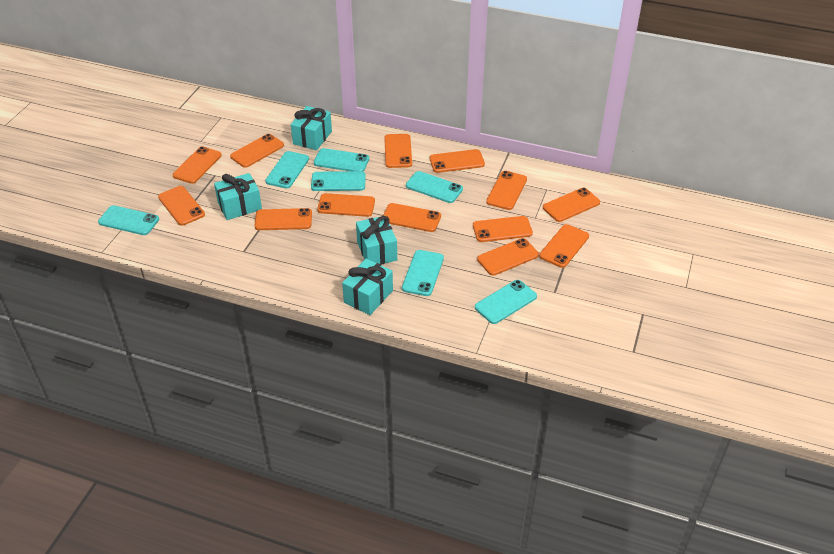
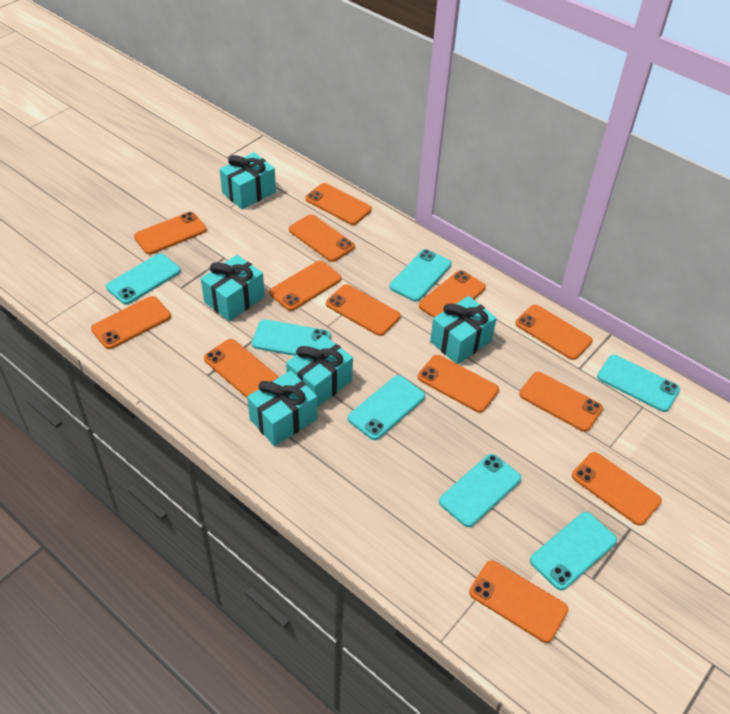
turquoise gift: 4 -> 5

